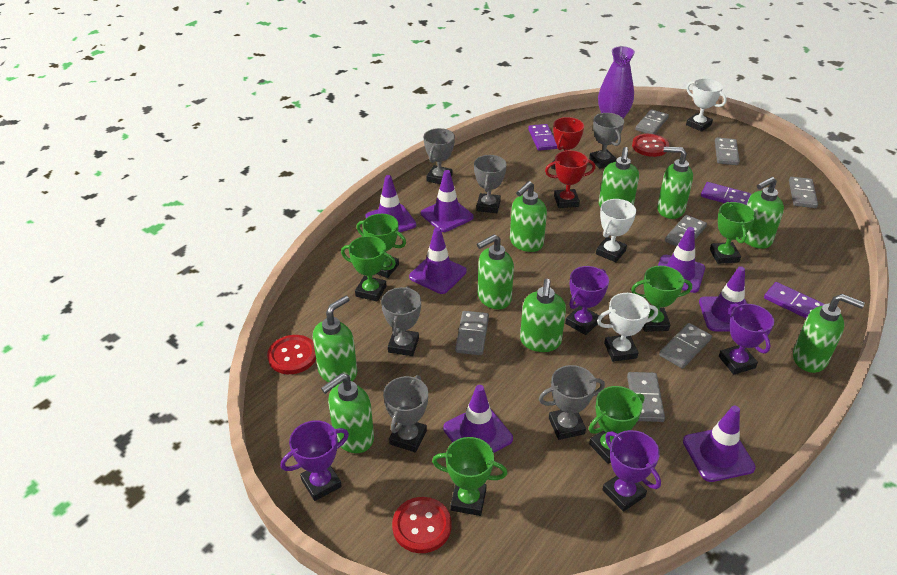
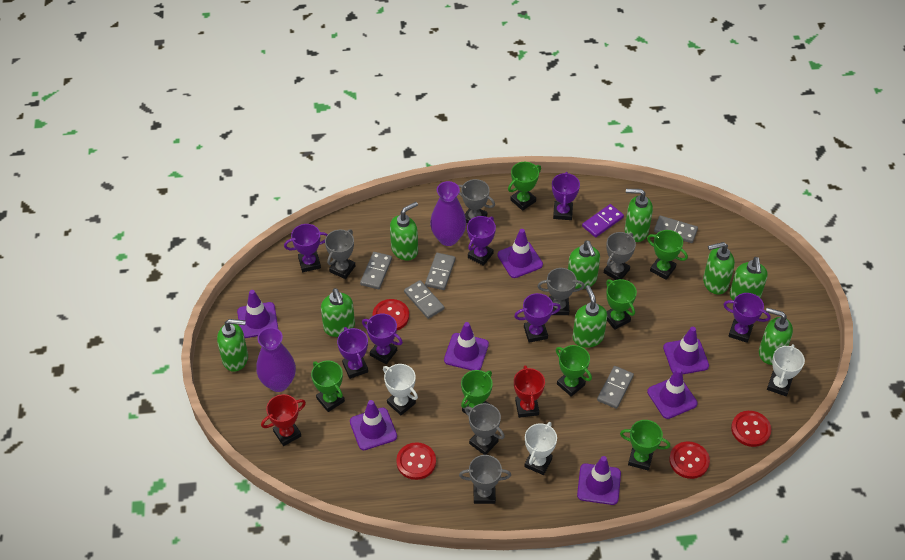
green trophy: 6 -> 7
grey domino: 7 -> 5
purple domino: 3 -> 1
purple trophy: 4 -> 7
purple vase: 1 -> 2
red button: 3 -> 4

